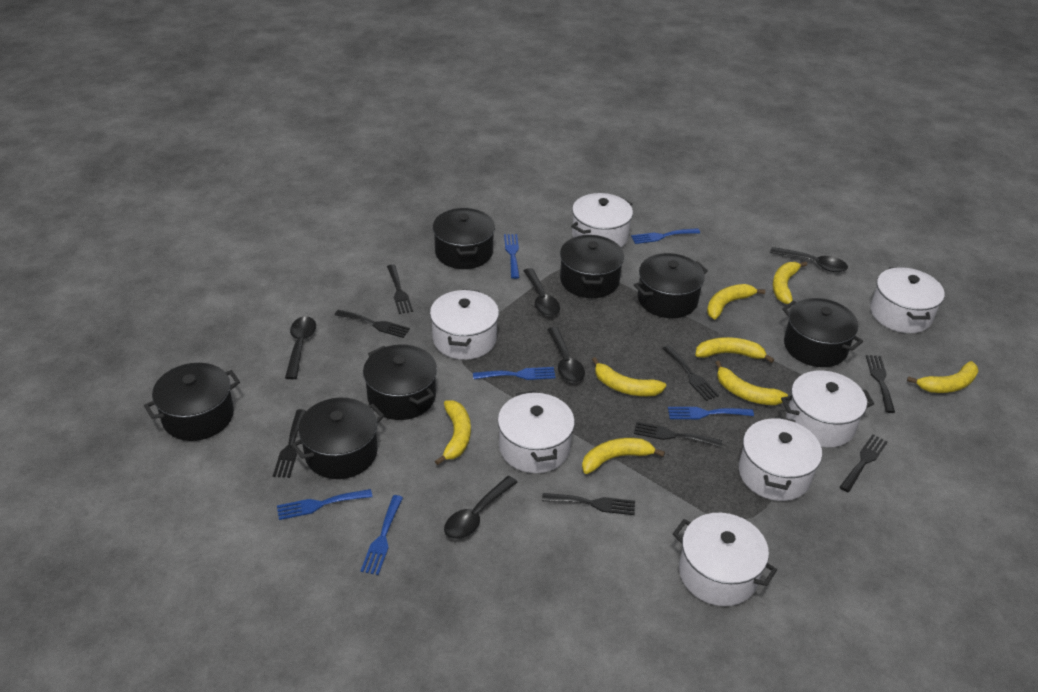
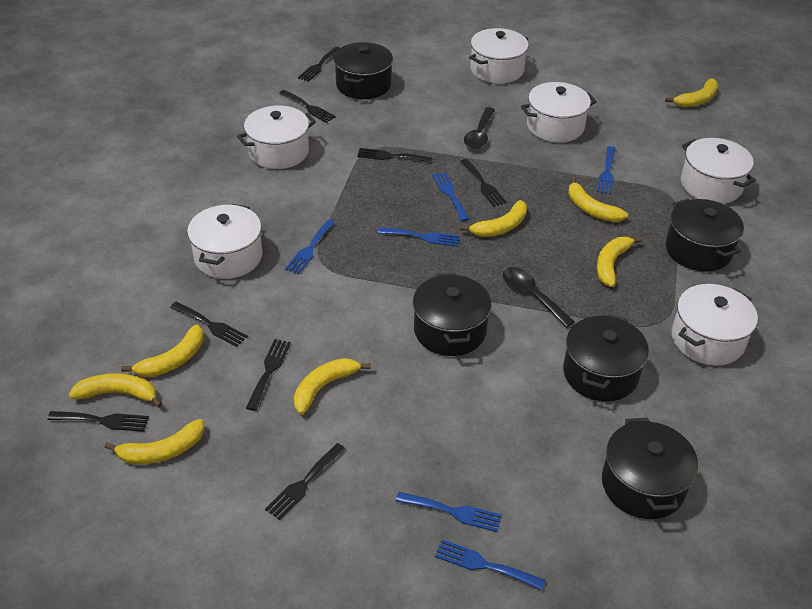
black pot: 7 -> 5
black spoon: 5 -> 2
white pot: 7 -> 6

